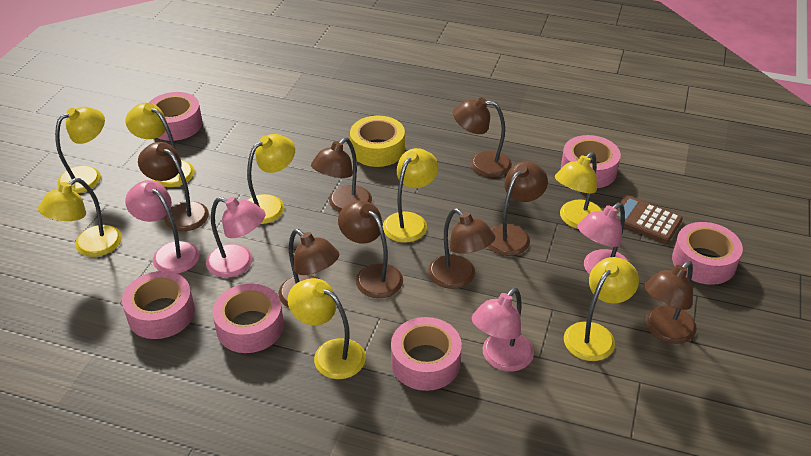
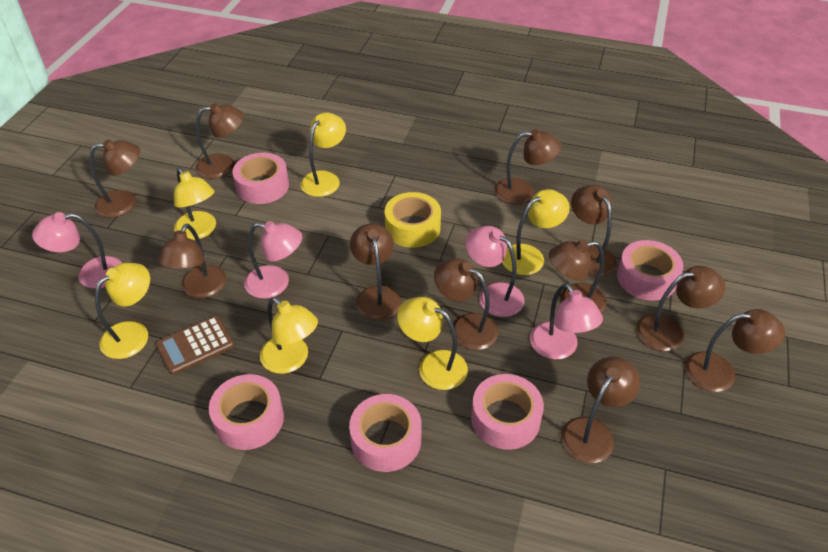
brown lamp: 8 -> 11
pink tape: 6 -> 5
yellow lamp: 8 -> 6

